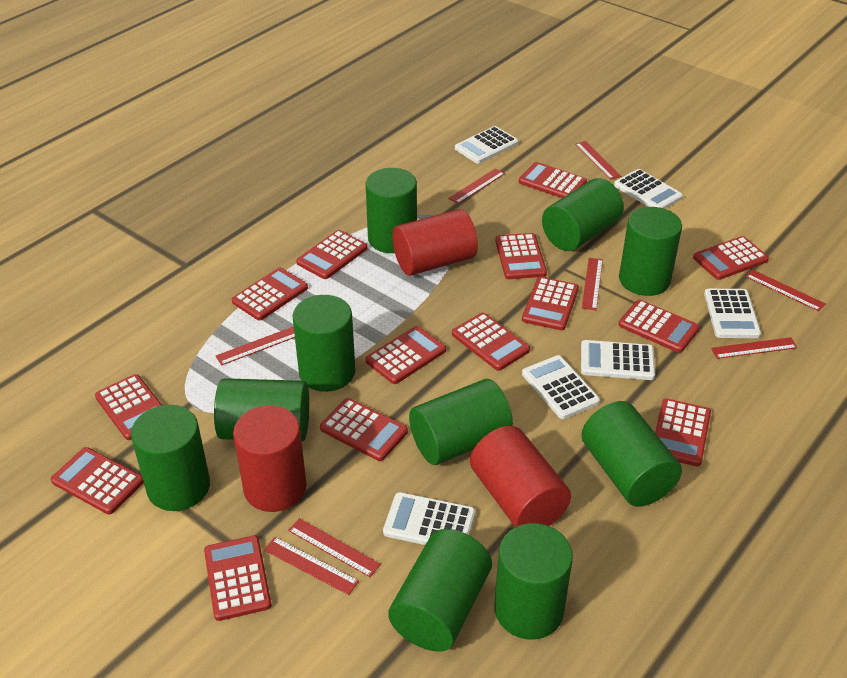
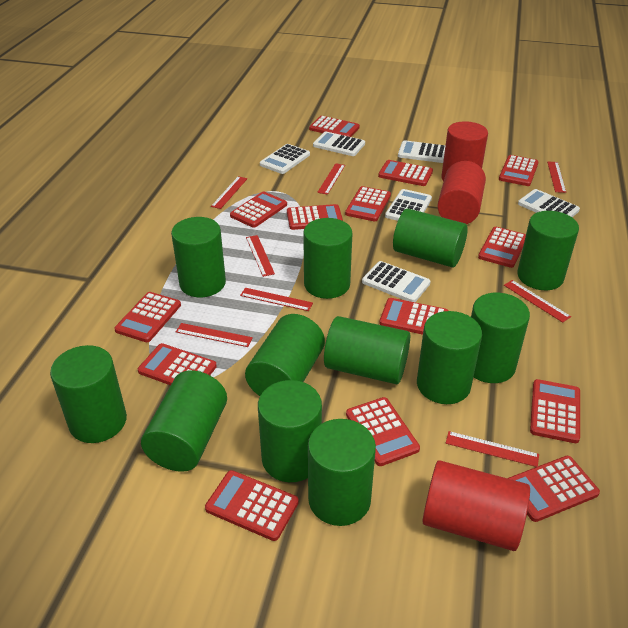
green cylinder: 10 -> 12

